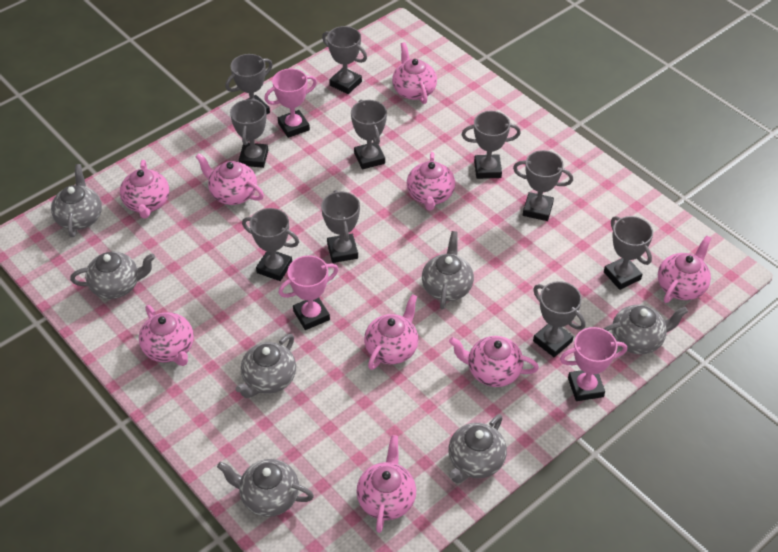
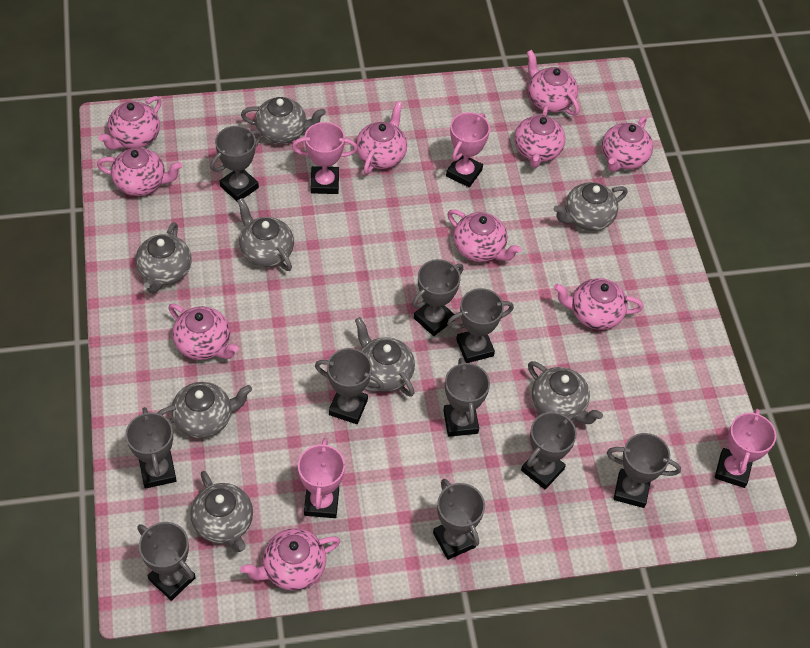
grey teapot: 7 -> 8
pink teapot: 9 -> 10
pink trophy: 3 -> 4

